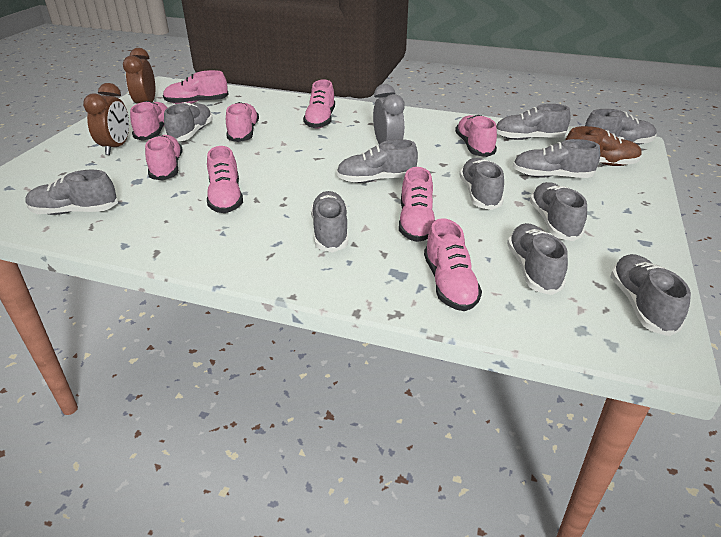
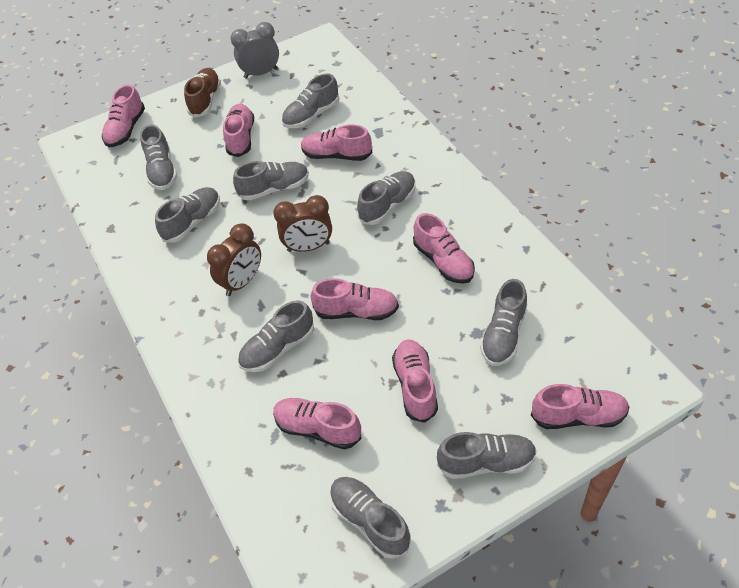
grey shoe: 11 -> 9
pink shoe: 9 -> 8

